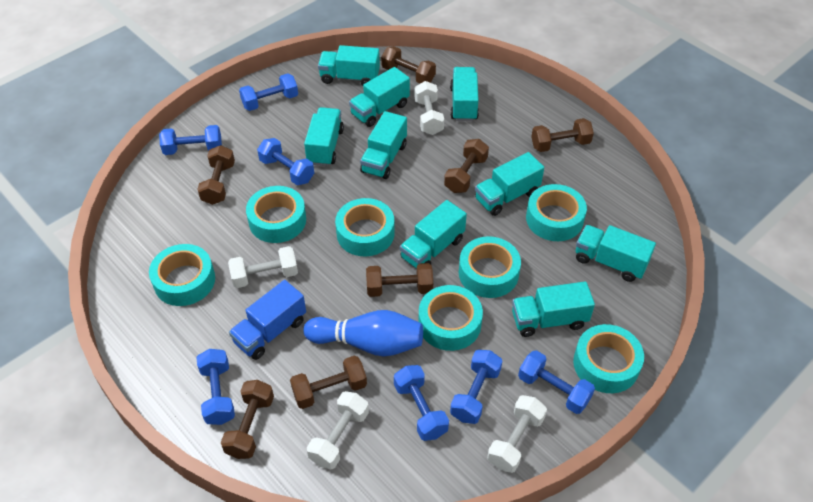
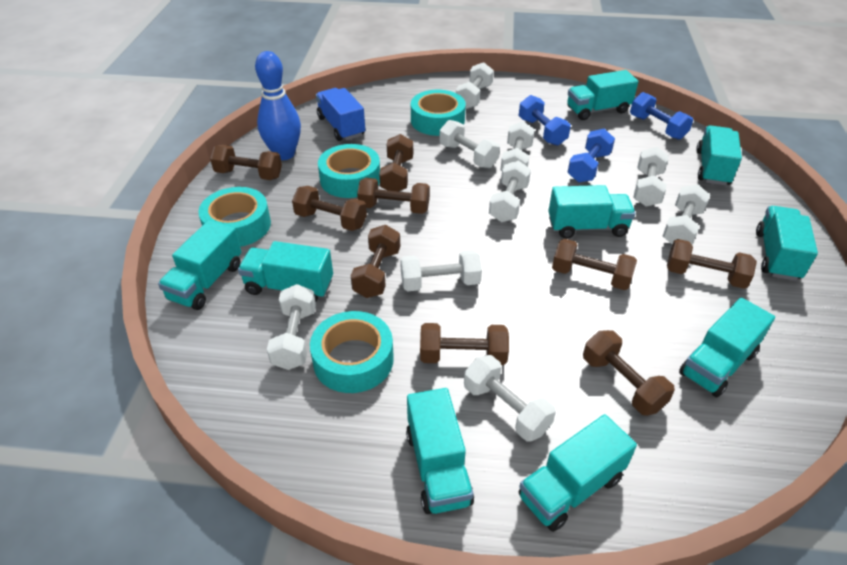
blue dumbbell: 7 -> 3
brown dumbbell: 7 -> 9
turquoise tape: 7 -> 4
white dumbbell: 4 -> 9

